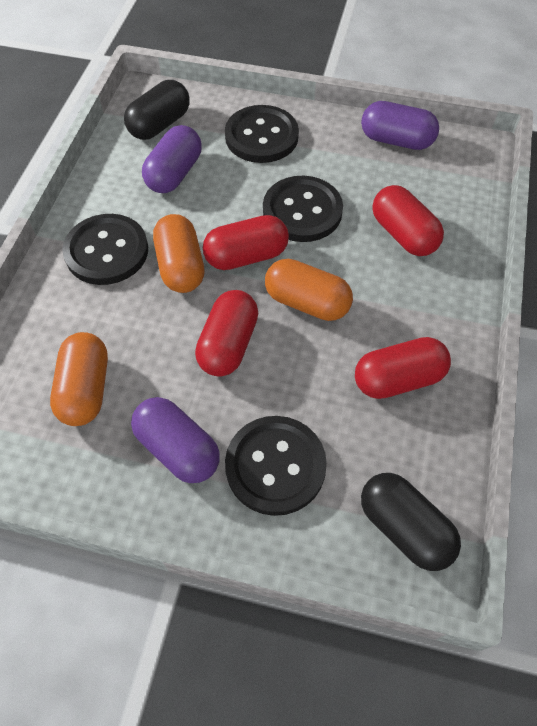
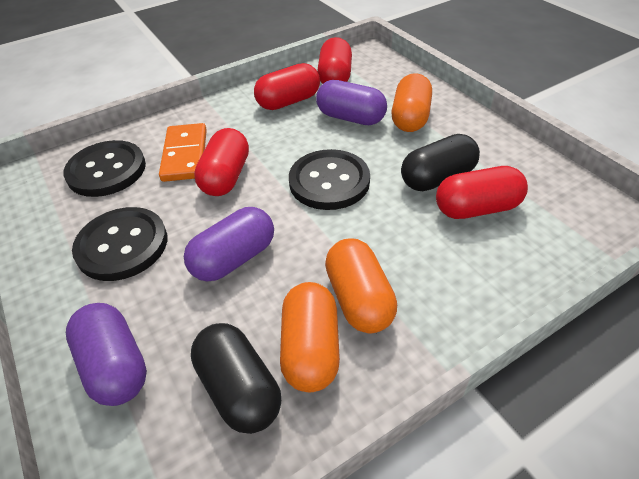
black button: 4 -> 3
orange domino: 0 -> 1

